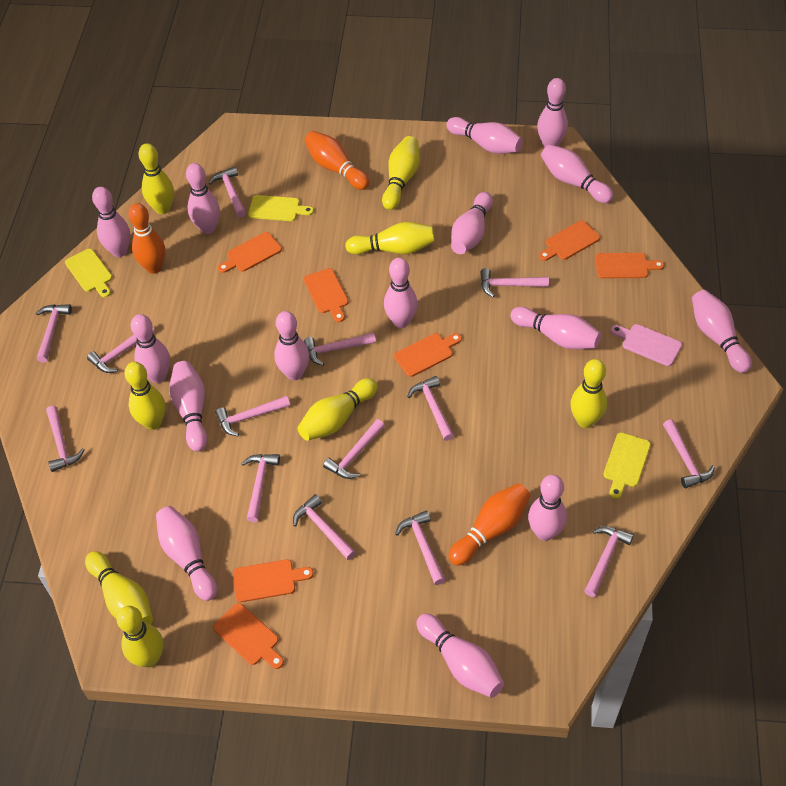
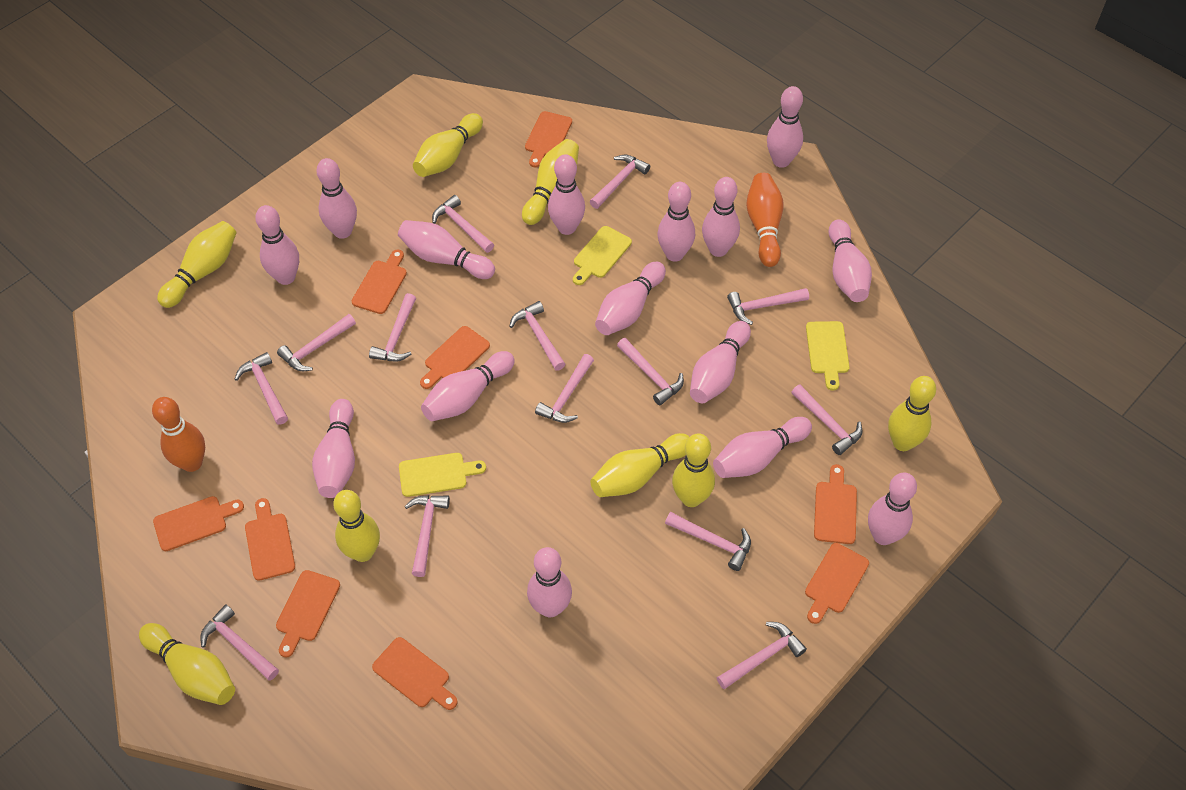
orange bowling pin: 3 -> 2
orange cutting board: 7 -> 9
pink cutting board: 1 -> 0

